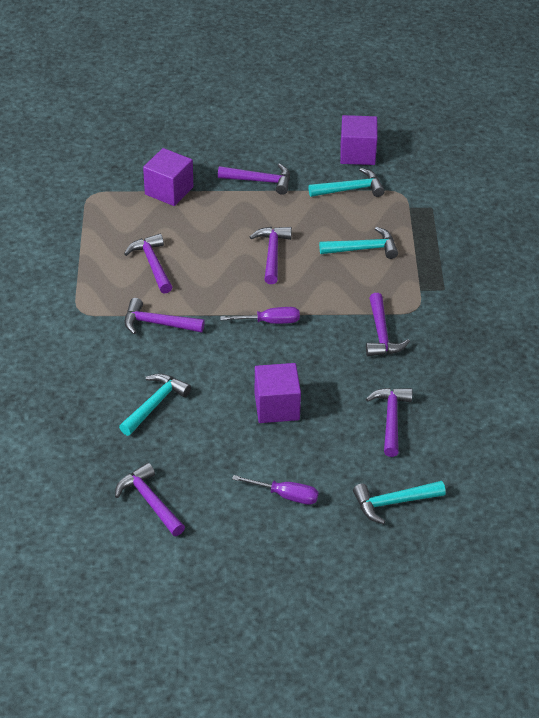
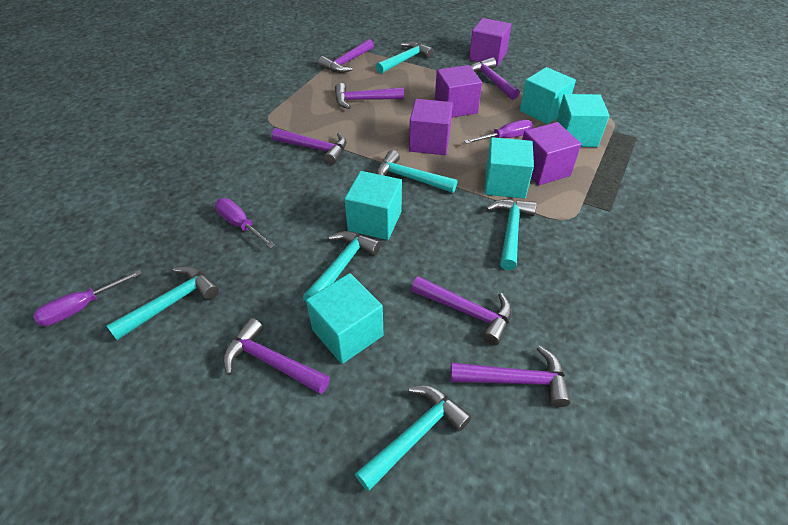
purple cube: 3 -> 4
purple screwdriver: 2 -> 3
turquoise cube: 0 -> 5
turquoise hammer: 4 -> 6

